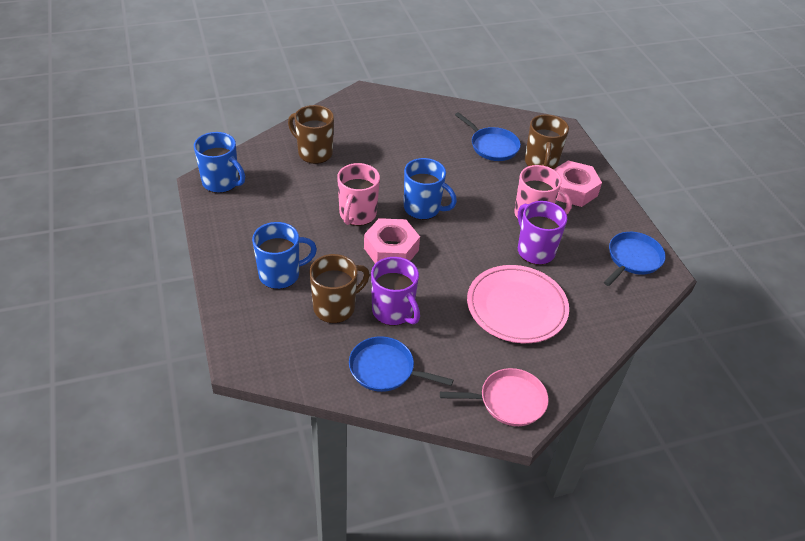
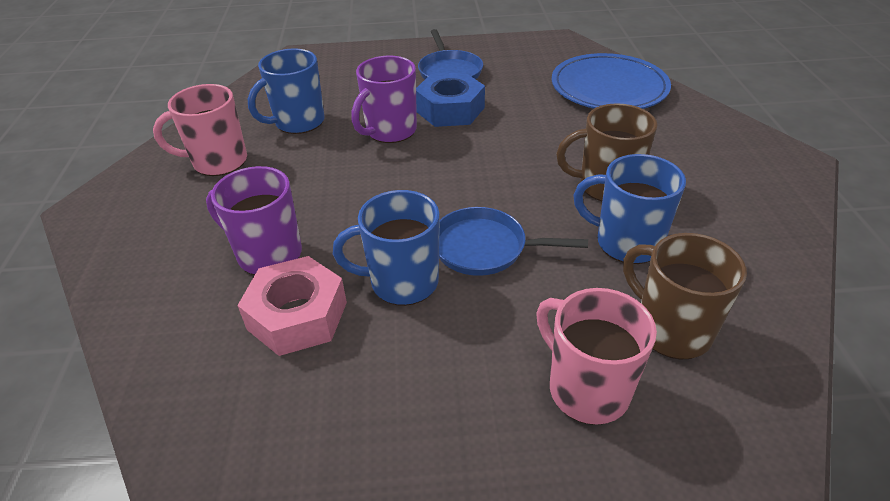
blue nut: 0 -> 1
blue pan: 3 -> 2
blue plate: 0 -> 1
brown mug: 3 -> 2
pink nut: 2 -> 1
pink pan: 1 -> 0
pink plate: 1 -> 0

